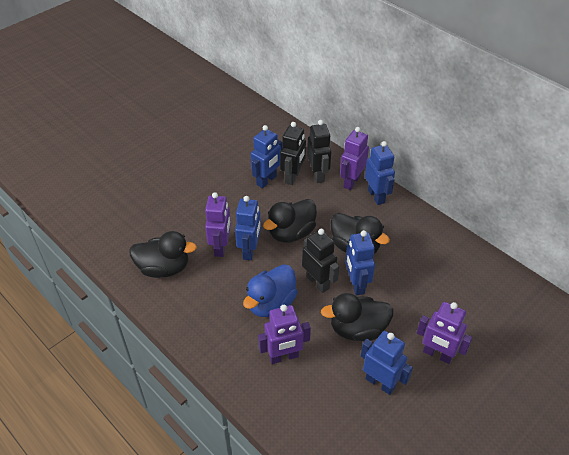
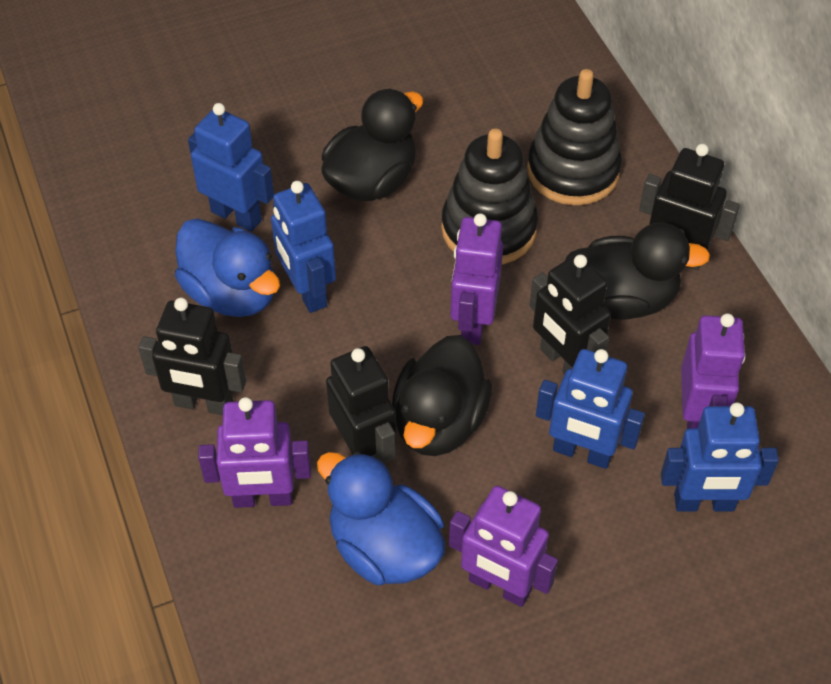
black duck: 4 -> 3
black robot: 3 -> 4
black stacking toy: 0 -> 2
blue duck: 1 -> 2
blue robot: 5 -> 4

